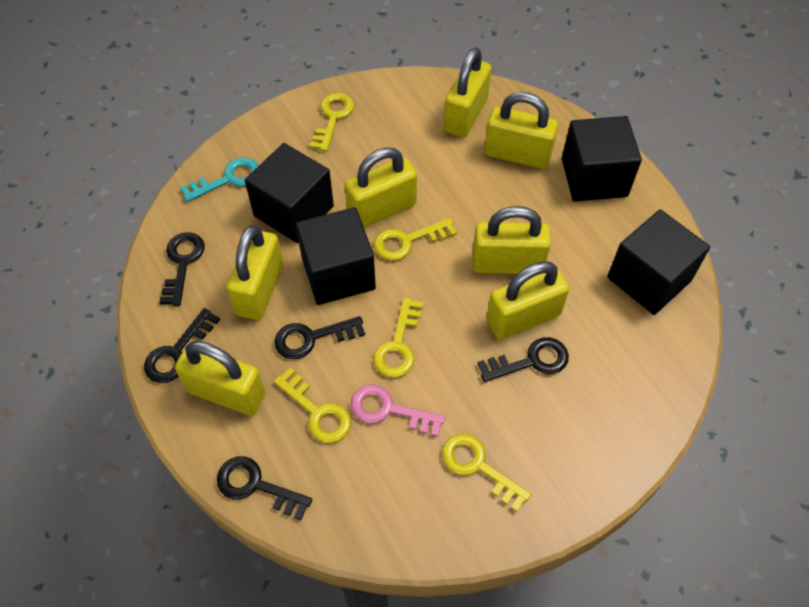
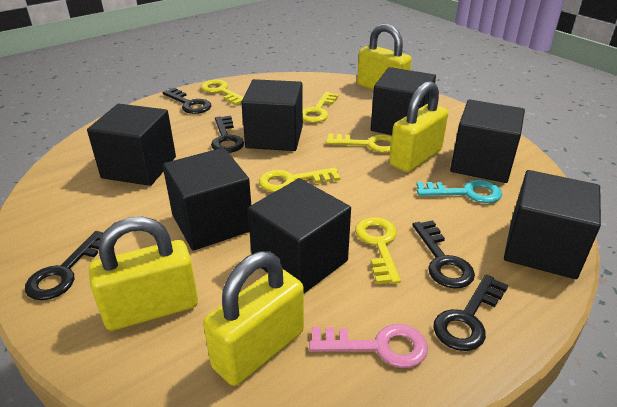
black cube: 4 -> 7
yellow padlock: 7 -> 4

